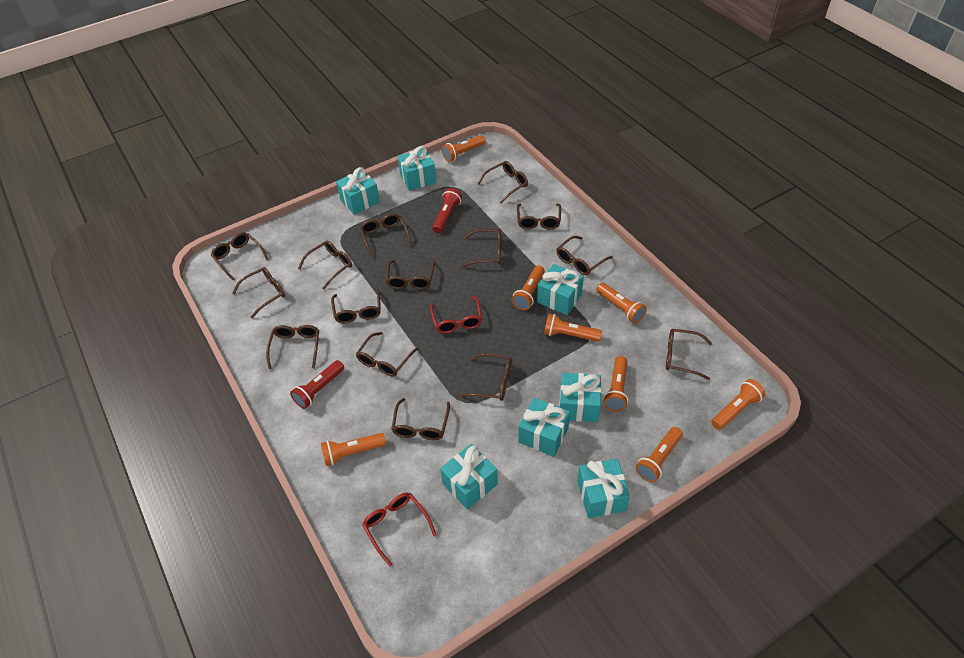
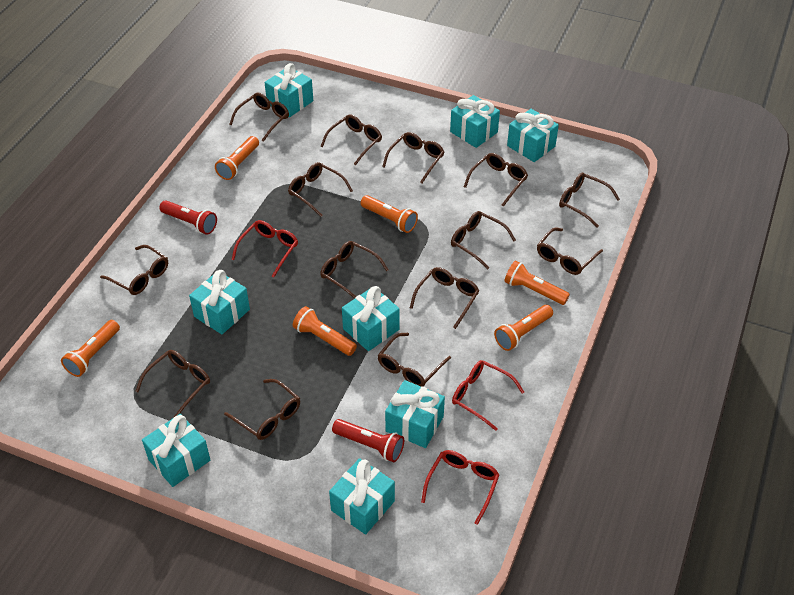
brown glasses: 15 -> 14
orange flashlight: 8 -> 6
red glasses: 2 -> 3
turquoise gift: 7 -> 8

